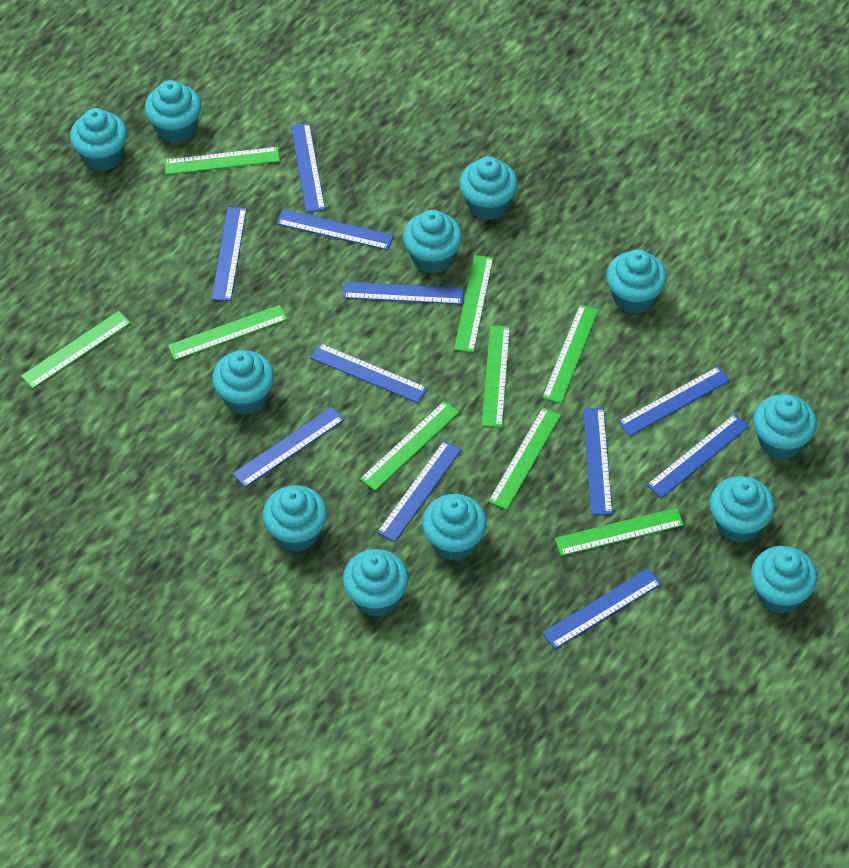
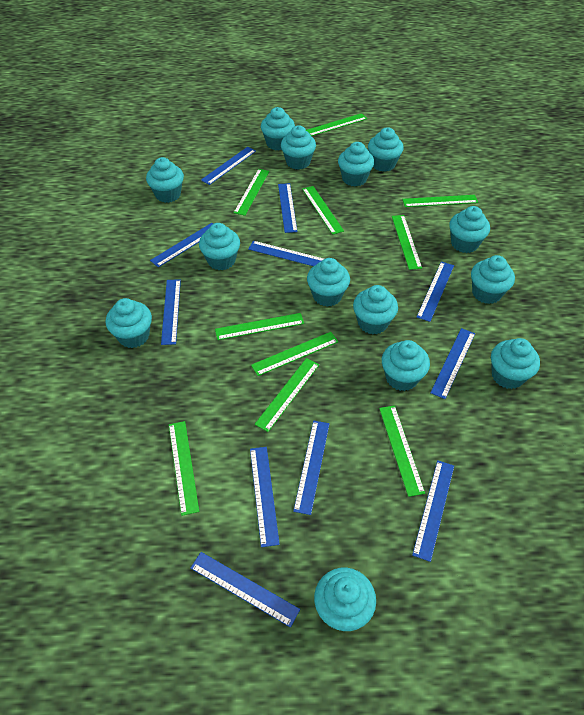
green ruler: 9 -> 10
turquoise cupcake: 12 -> 14

